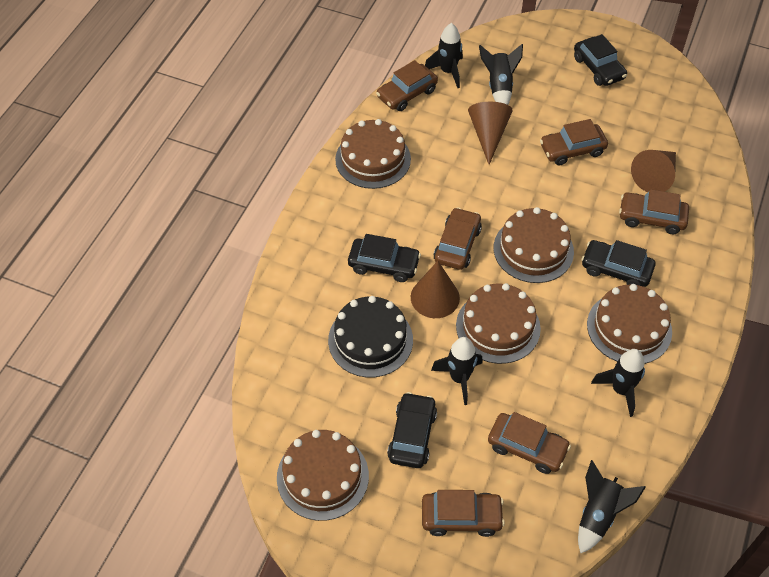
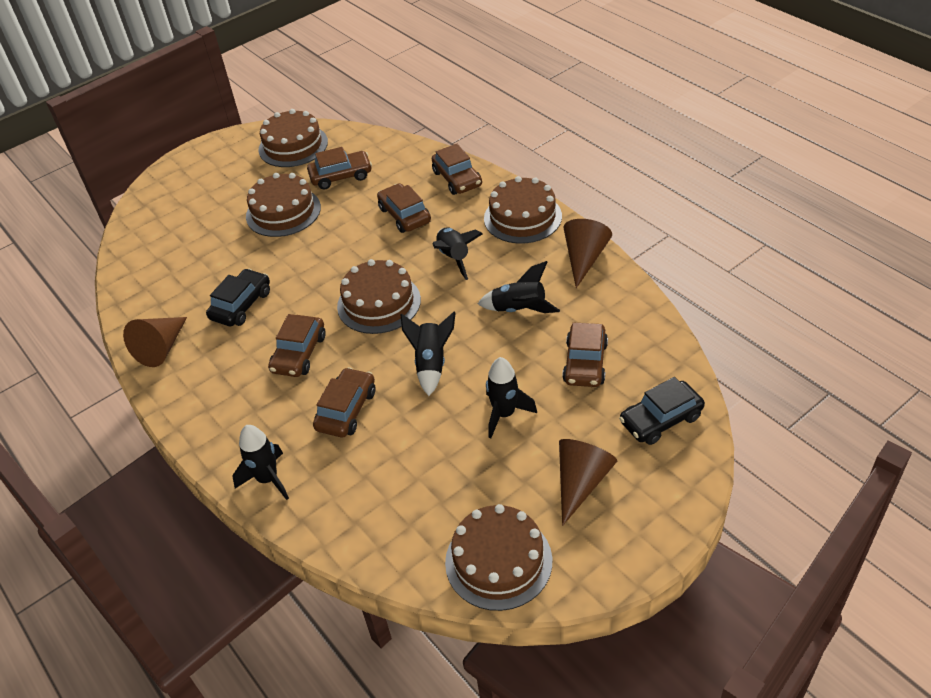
black cake: 1 -> 0
black car: 4 -> 2

